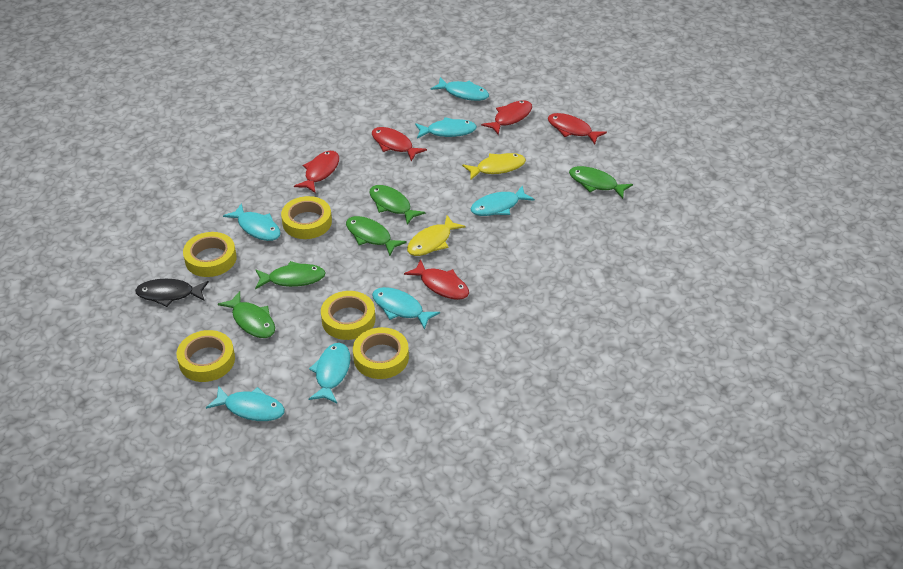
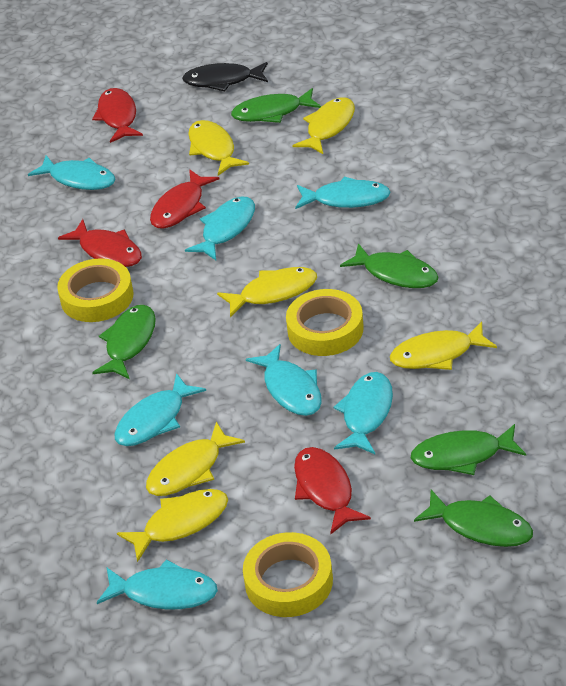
red fish: 5 -> 4
yellow fish: 2 -> 6
yellow tape: 5 -> 3

